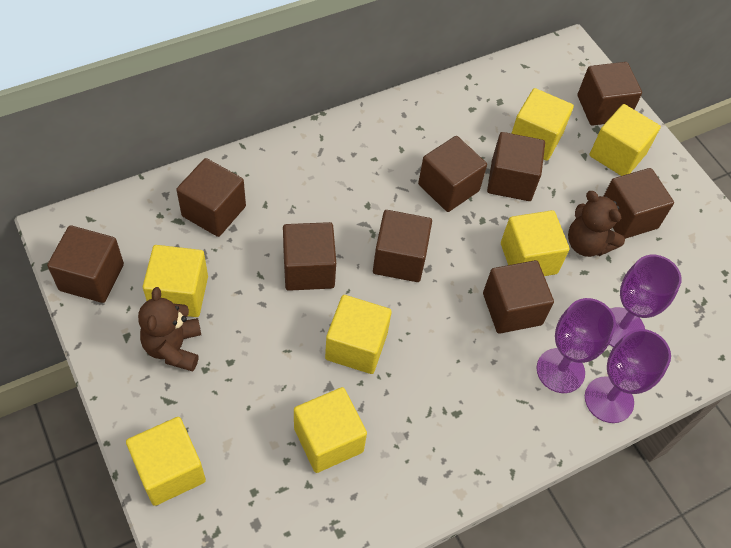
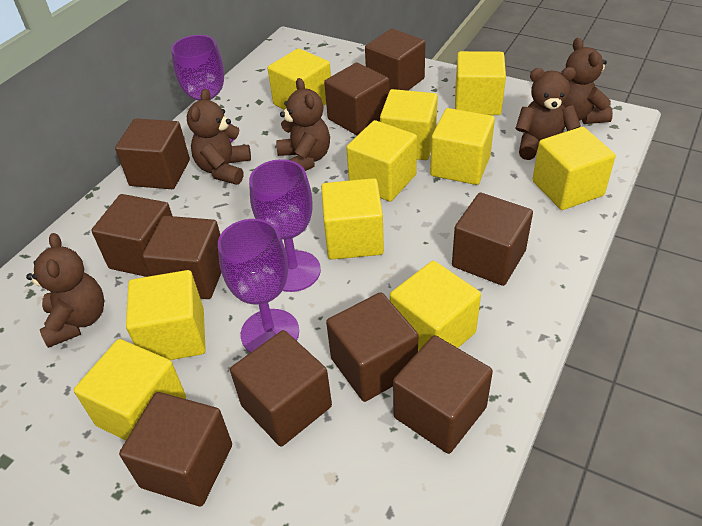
brown cube: 9 -> 10
brown teddy bear: 2 -> 5
yellow cube: 7 -> 10

